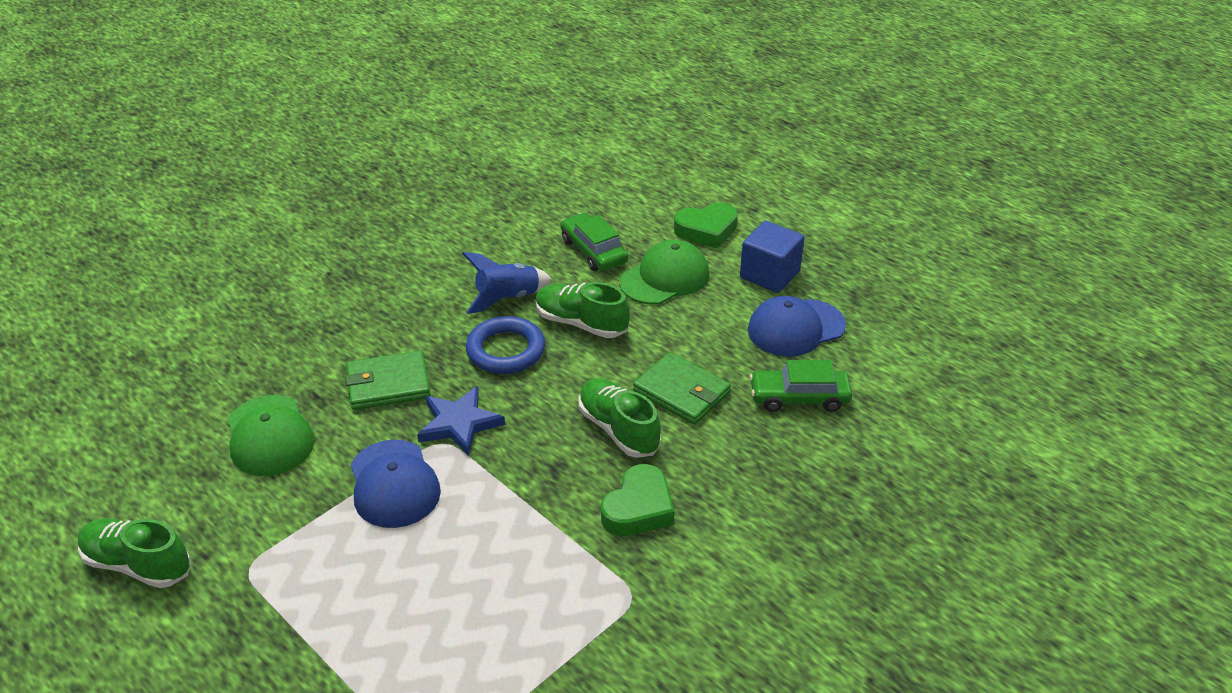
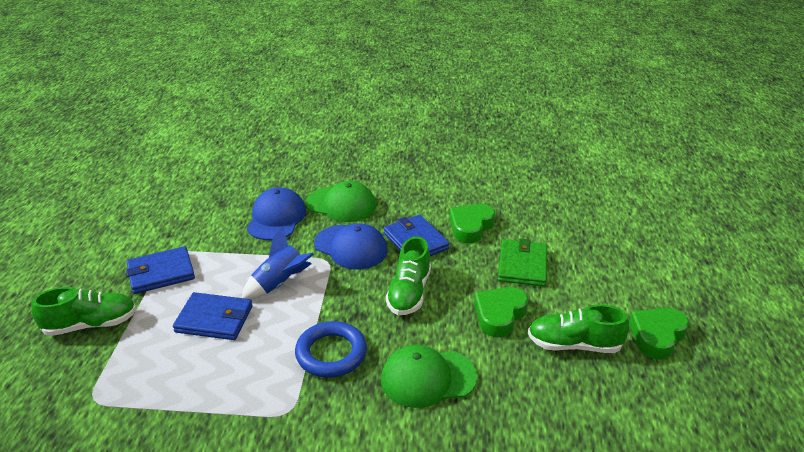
blue cube: 1 -> 0
blue star: 1 -> 0
blue wallet: 0 -> 3
green car: 2 -> 0
green heart: 2 -> 3
green wallet: 2 -> 1

